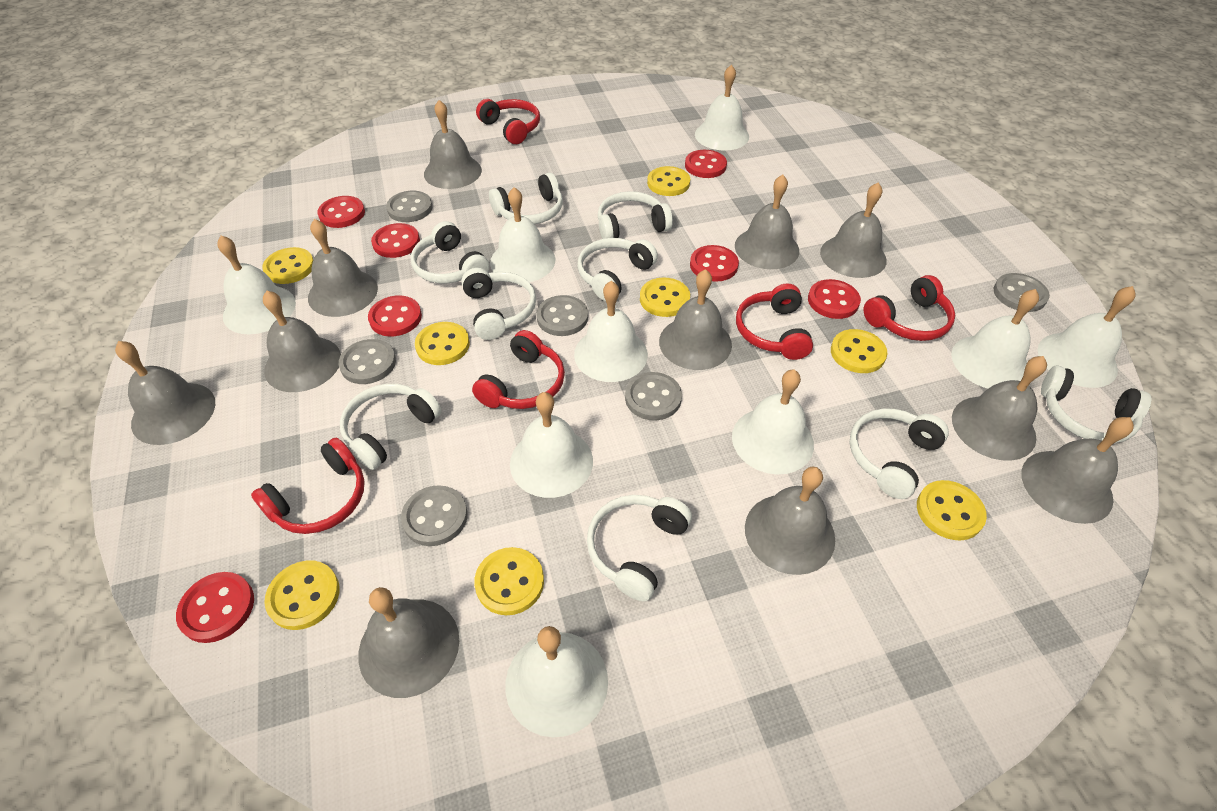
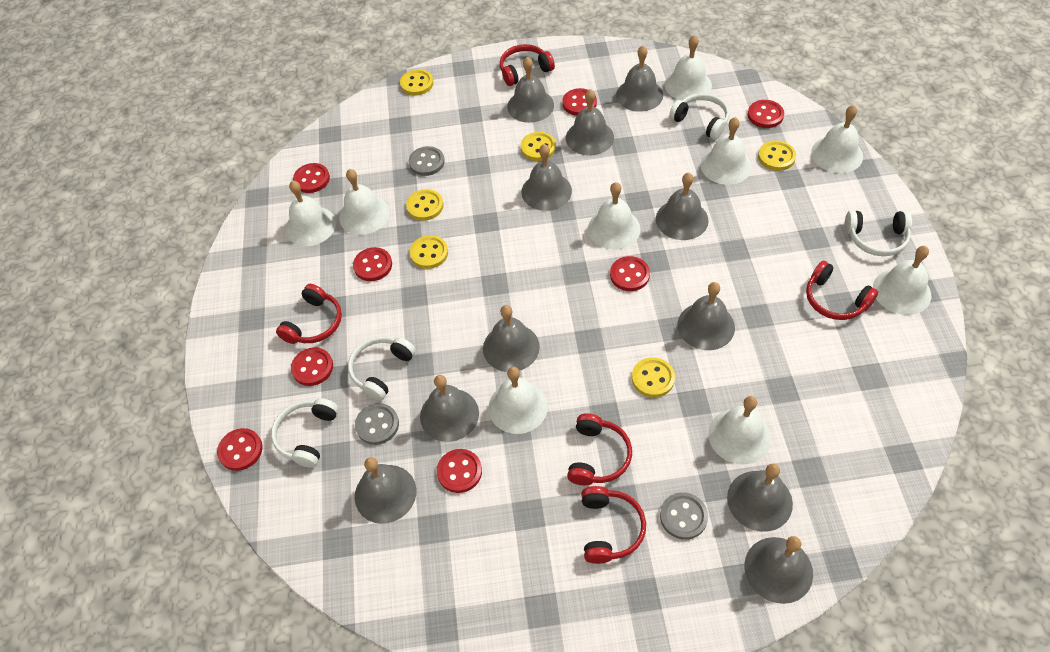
grey button: 6 -> 3
red button: 7 -> 8
white headphones: 9 -> 4
yellow button: 8 -> 6

